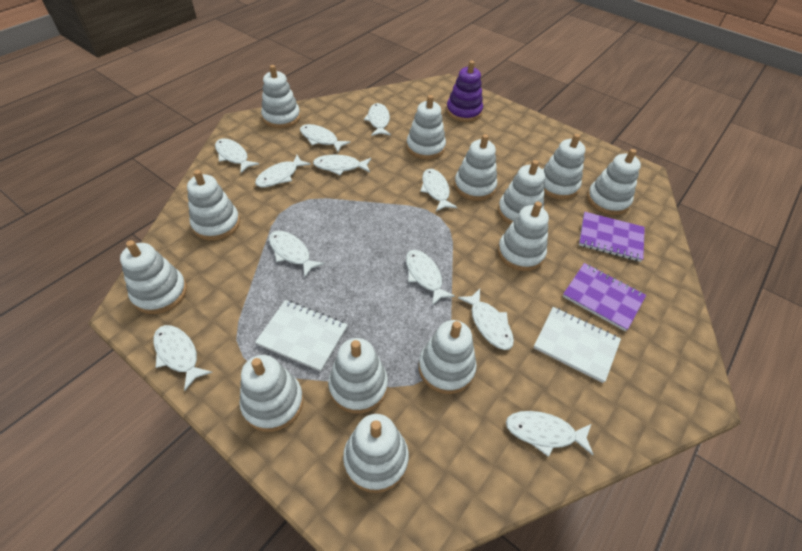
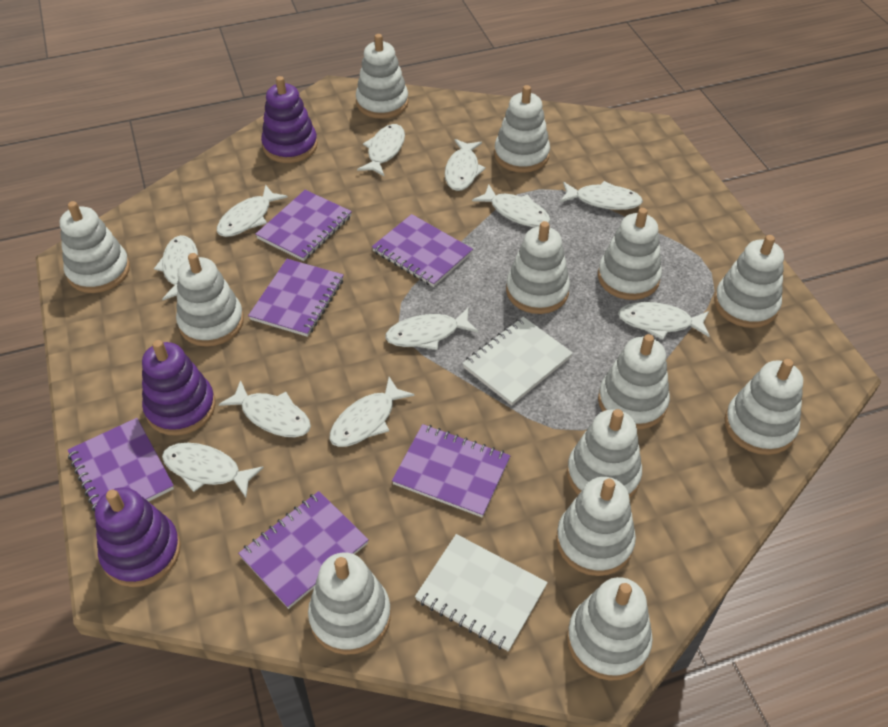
purple notebook: 2 -> 6
purple stacking toy: 1 -> 3

